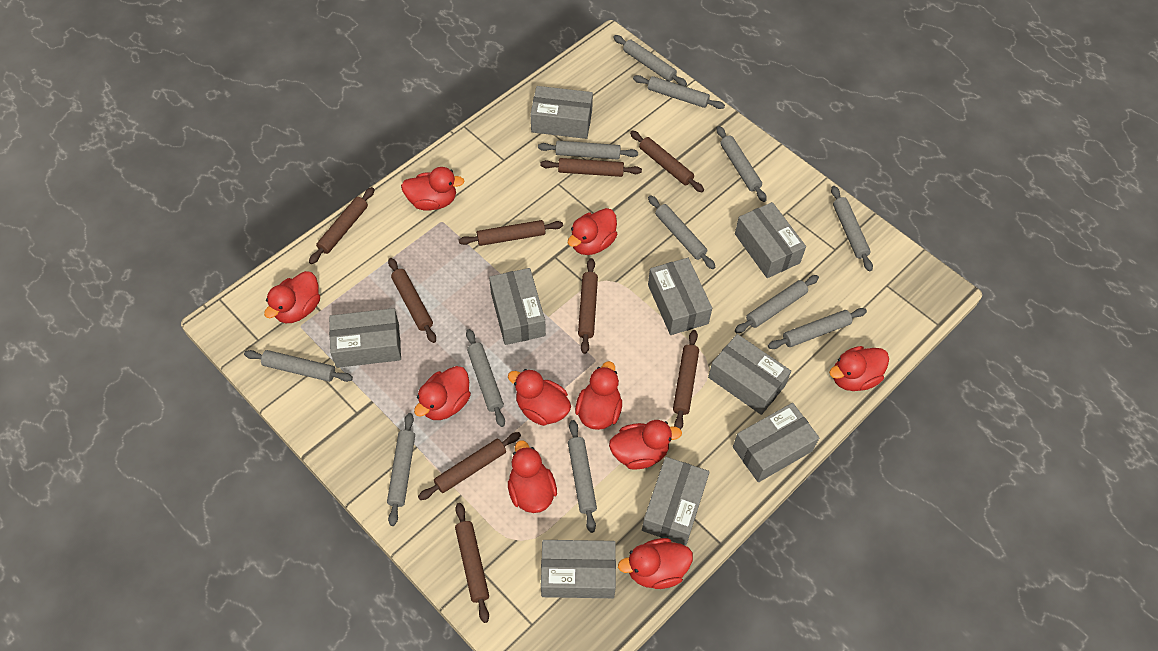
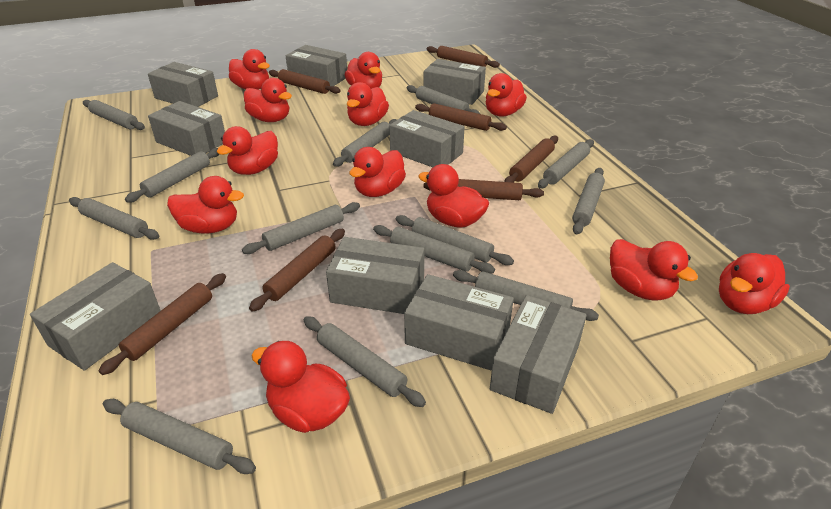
brown rolling pin: 9 -> 7
grey rolling pin: 12 -> 13
red duck: 10 -> 12

